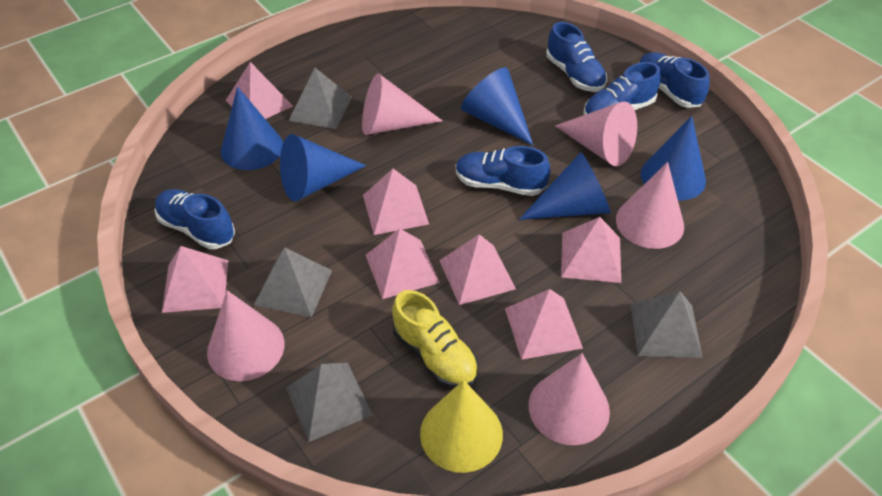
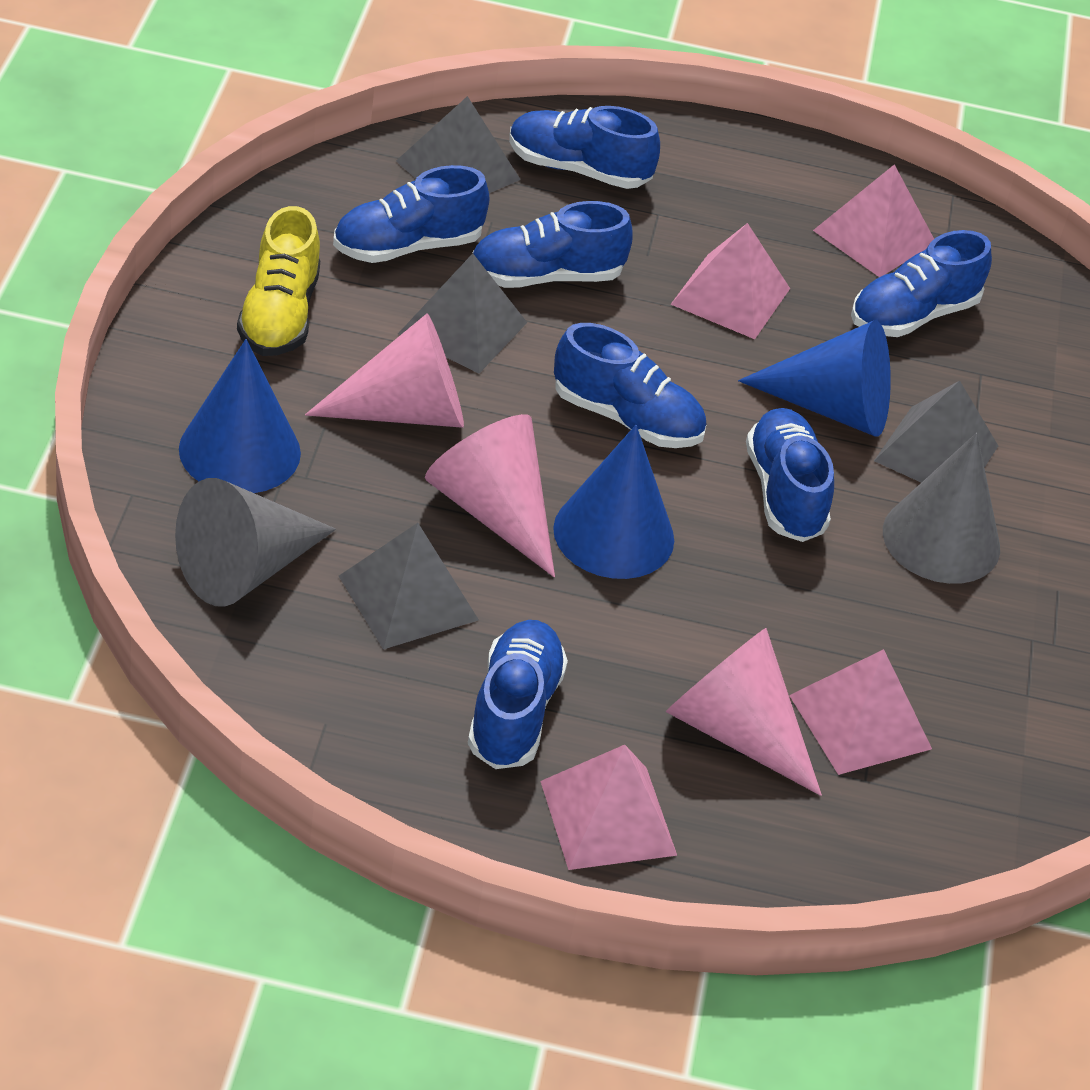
blue cone: 5 -> 3
blue shoe: 5 -> 7
grey cone: 0 -> 2
pink cone: 5 -> 3
pink pyramid: 7 -> 4
yellow cone: 1 -> 0

